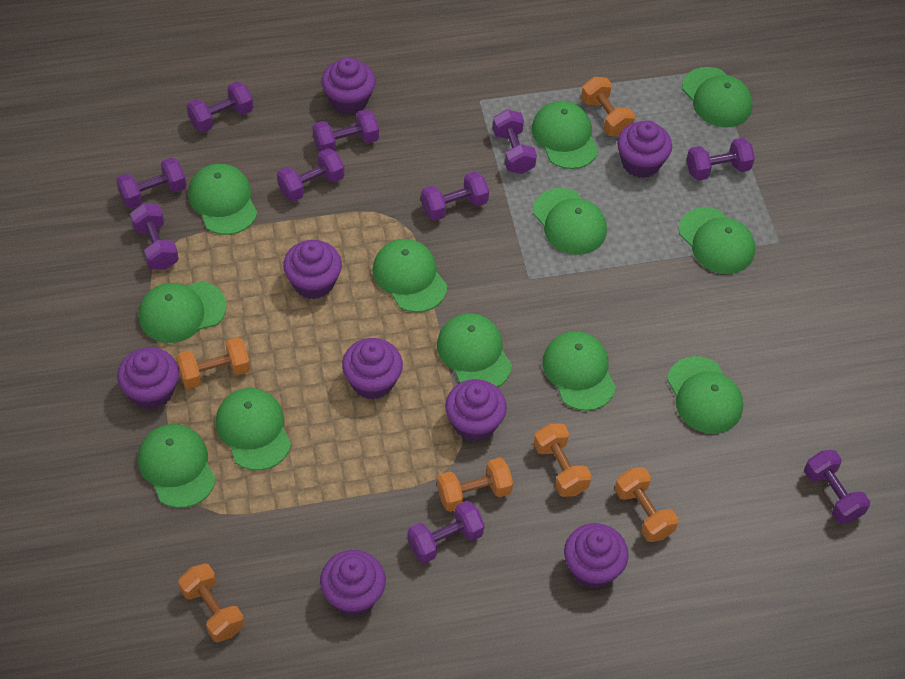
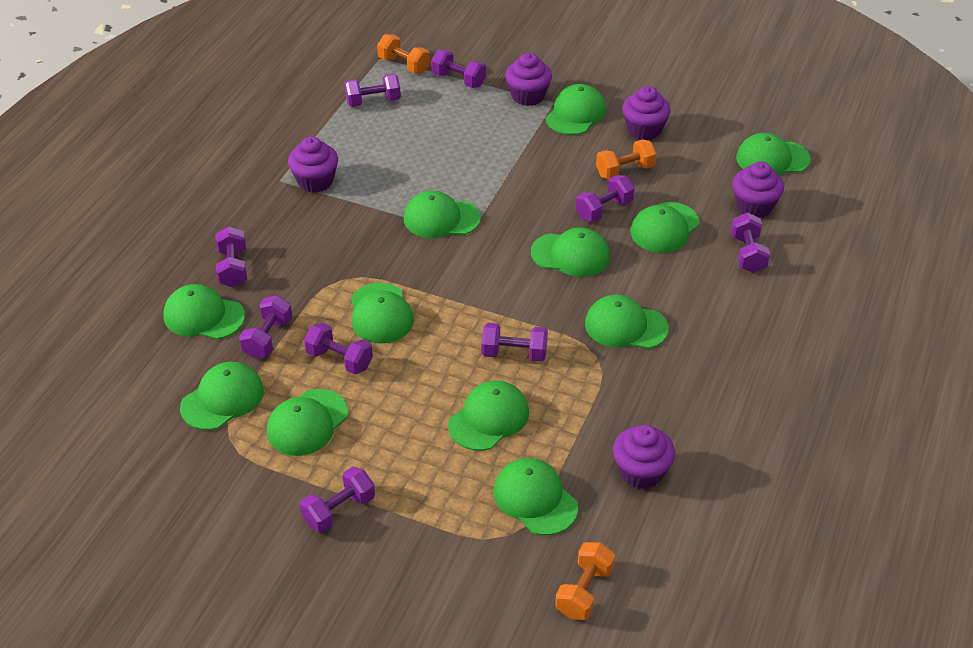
orange dumbbell: 6 -> 3
purple cupcake: 8 -> 5
purple dumbbell: 10 -> 9

